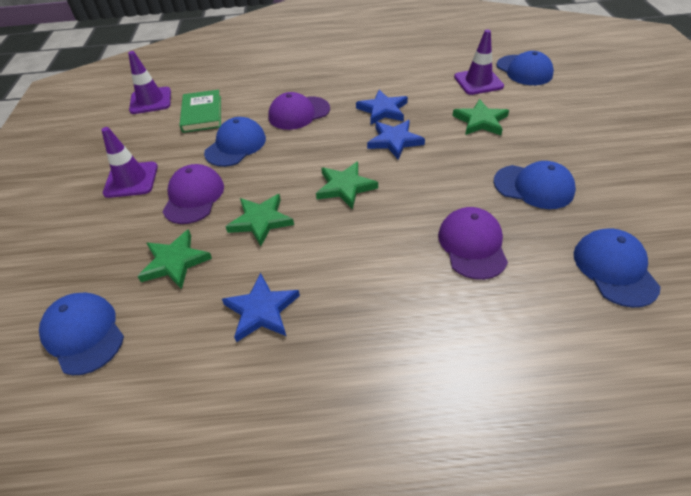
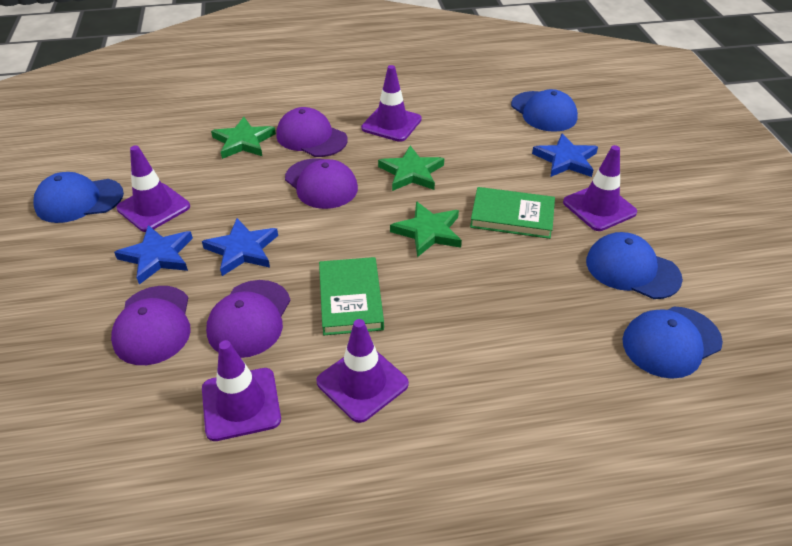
blue cap: 5 -> 4
green book: 1 -> 2
green star: 4 -> 3
purple cap: 3 -> 4
purple traffic cone: 3 -> 5

